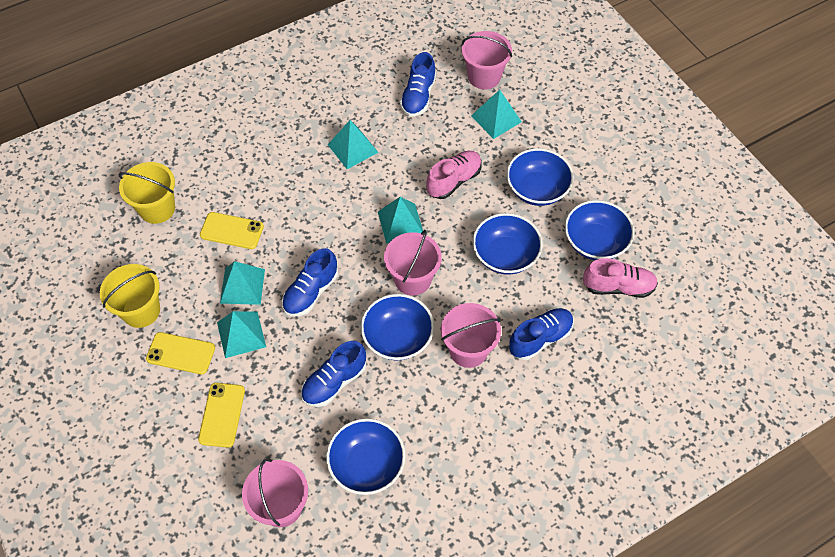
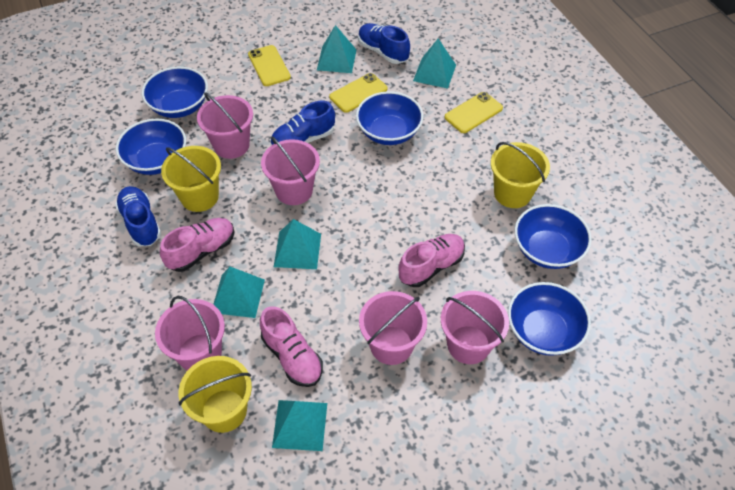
blue shoe: 4 -> 3
pink bucket: 4 -> 5
pink shoe: 2 -> 3
yellow bucket: 2 -> 3

